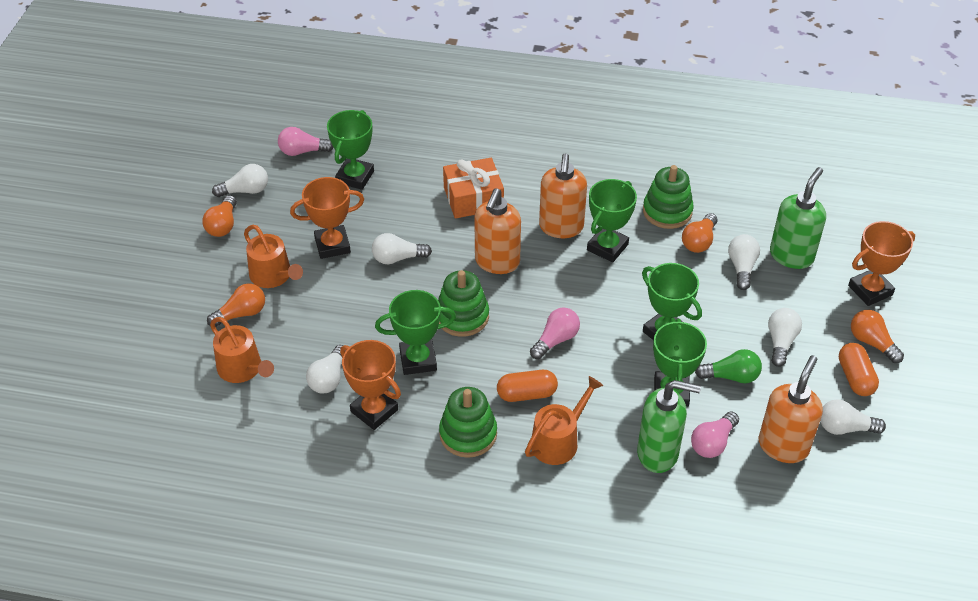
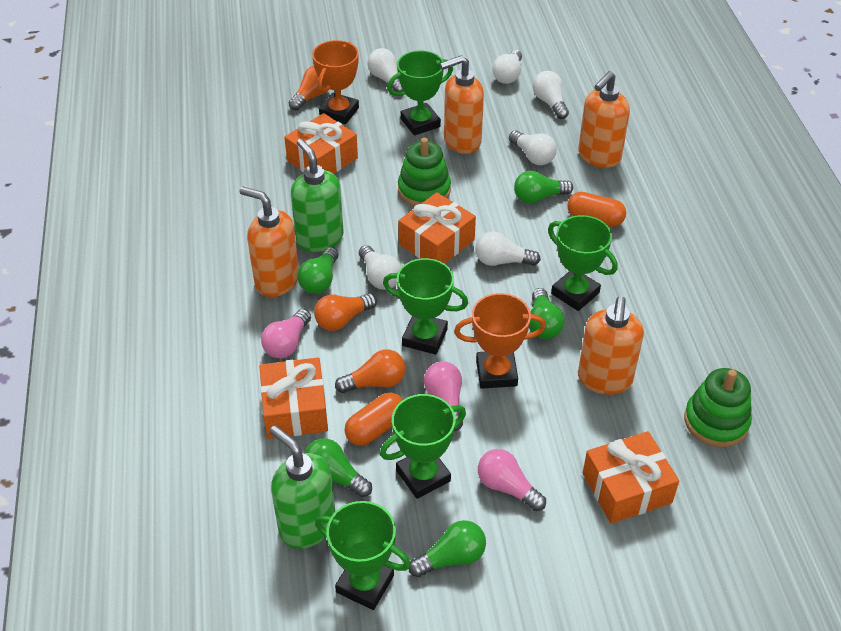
green light bulb: 1 -> 5
green stacking toy: 3 -> 2
orange gift: 1 -> 4
orange light bulb: 4 -> 3
orange soap dispenser: 3 -> 4
orange trophy: 3 -> 2
orange watering can: 3 -> 0

